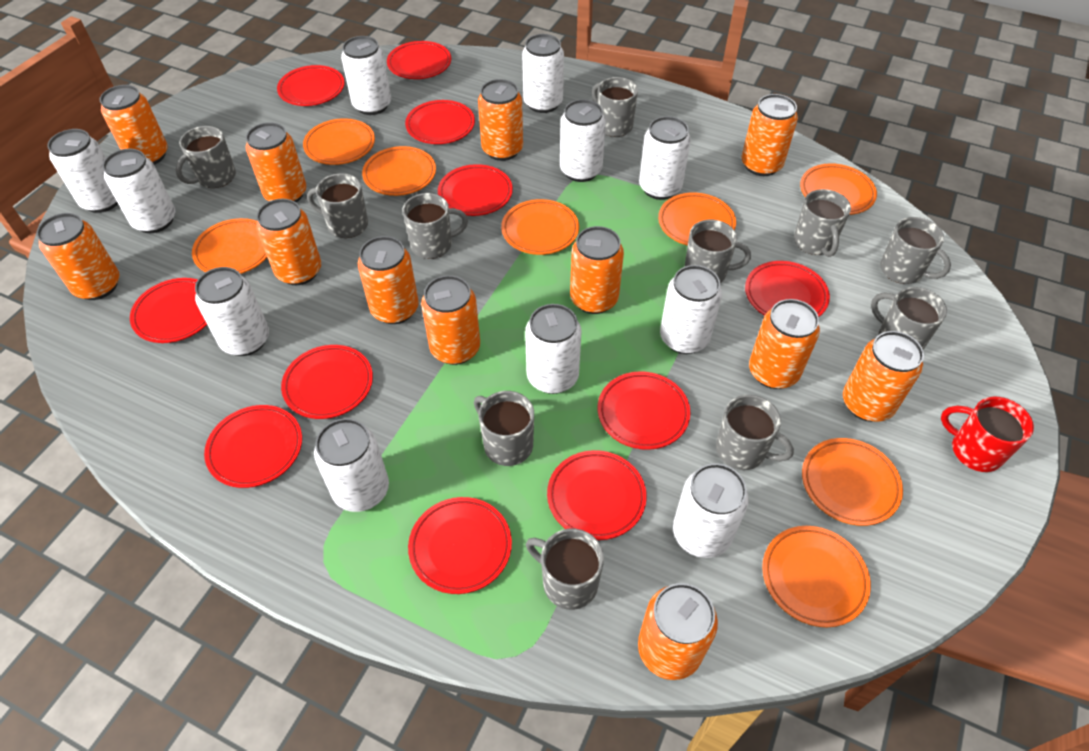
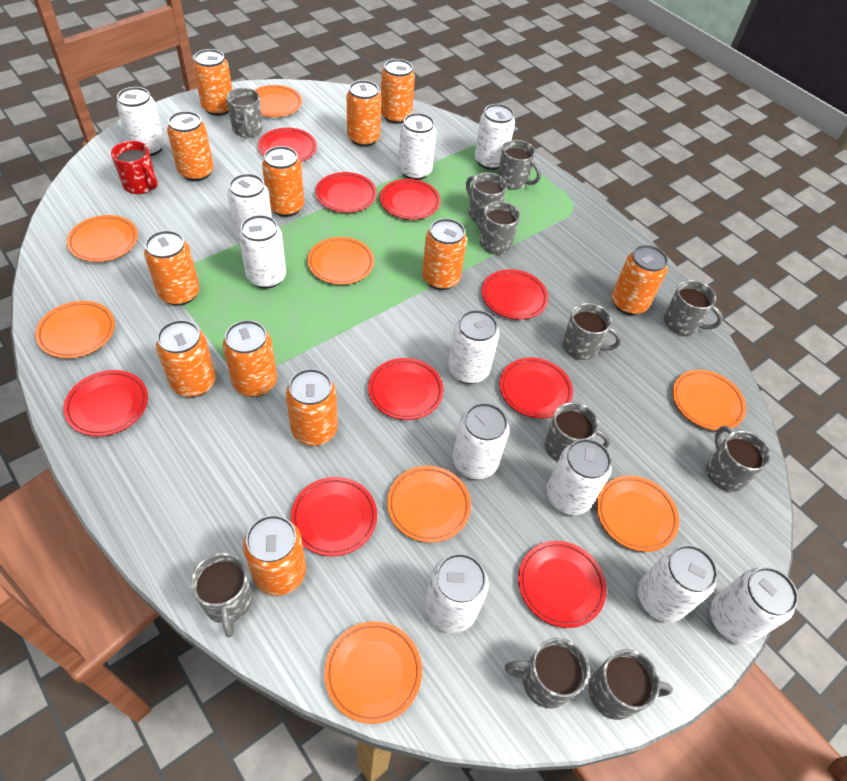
red plate: 11 -> 9

